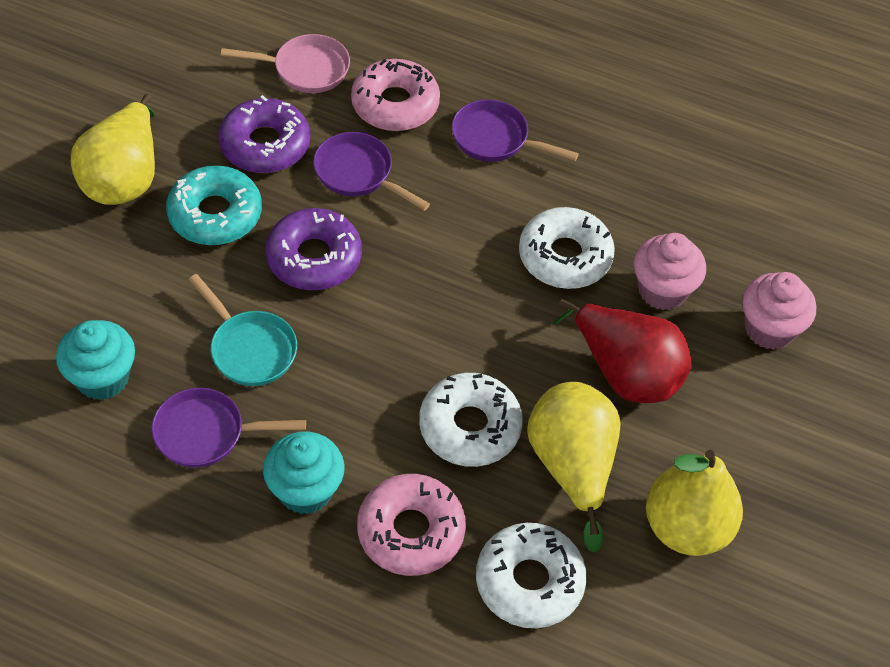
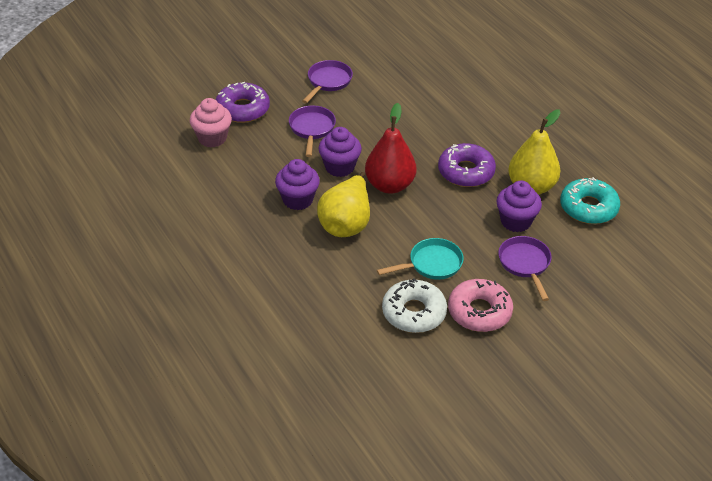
pink cupcake: 2 -> 1
pink donut: 2 -> 1
pink pan: 1 -> 0
purple cupcake: 0 -> 3
turquoise cupcake: 2 -> 0
white donut: 3 -> 1
yellow pear: 3 -> 2

